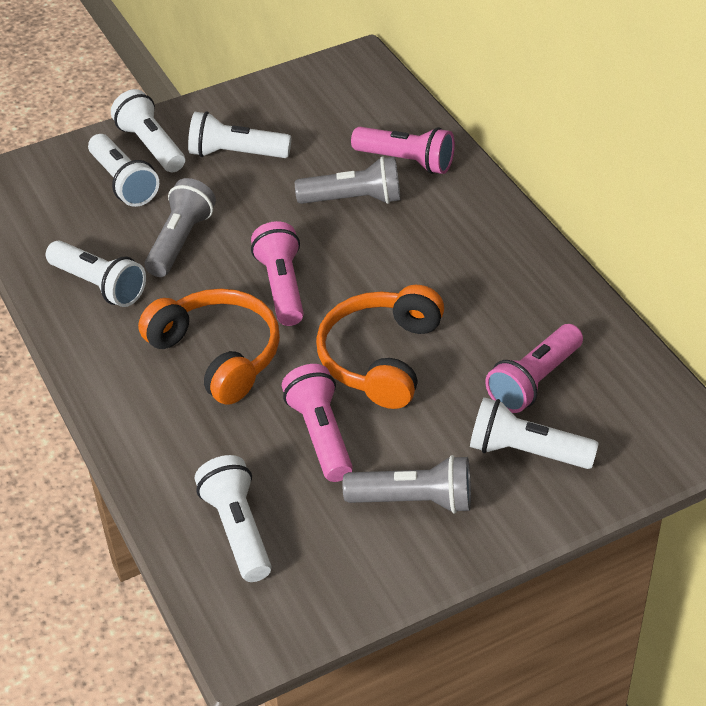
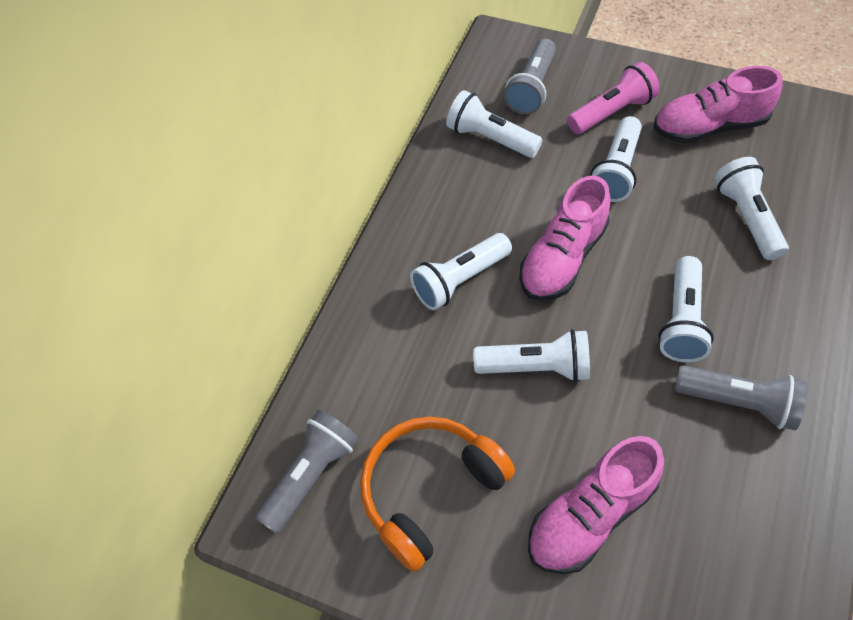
orange headphones: 2 -> 1
pink flashlight: 4 -> 1
pink shoe: 0 -> 3

